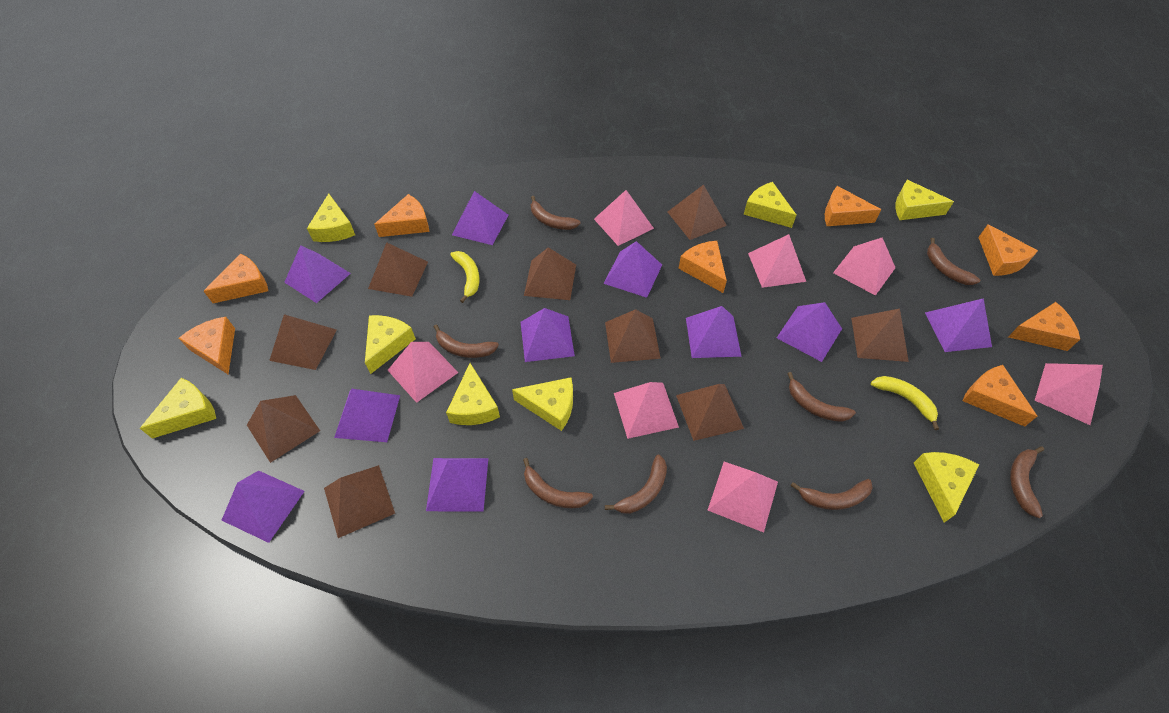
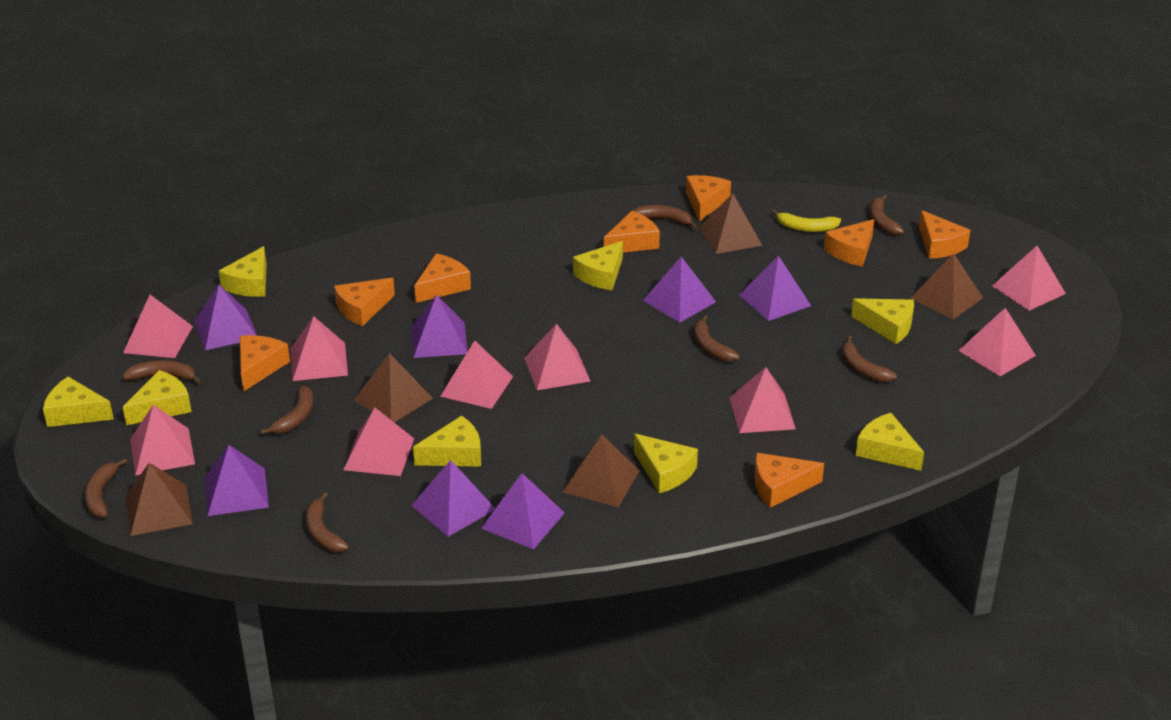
brown pyramid: 9 -> 5
pink pyramid: 7 -> 9
purple pyramid: 10 -> 7
yellow banana: 2 -> 1

